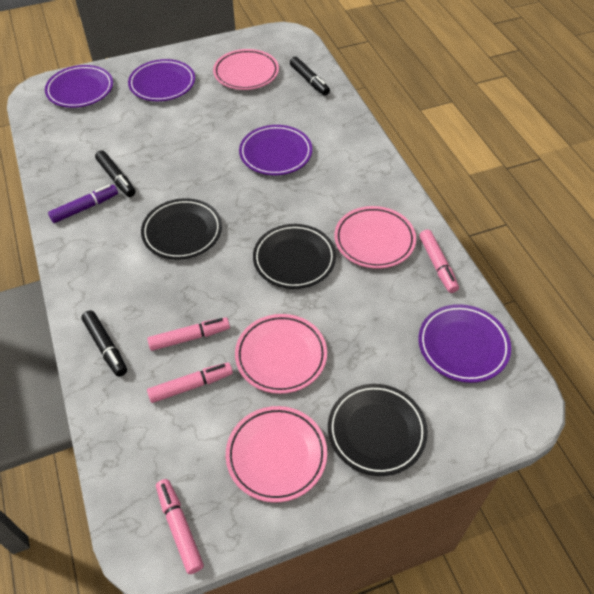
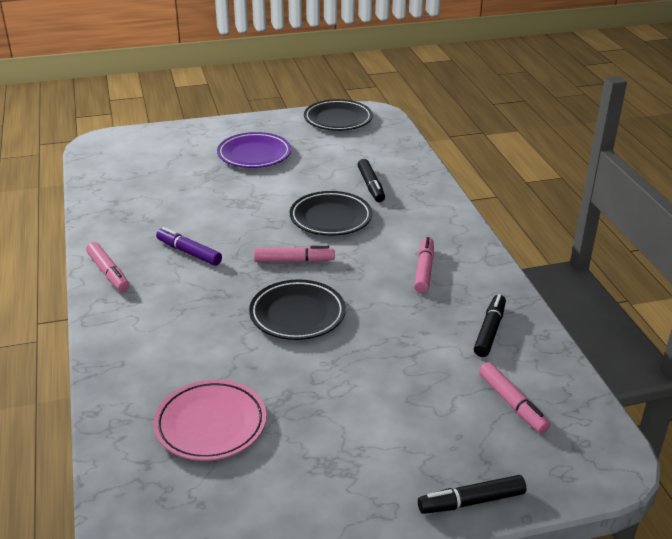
pink plate: 4 -> 1
purple plate: 4 -> 1

